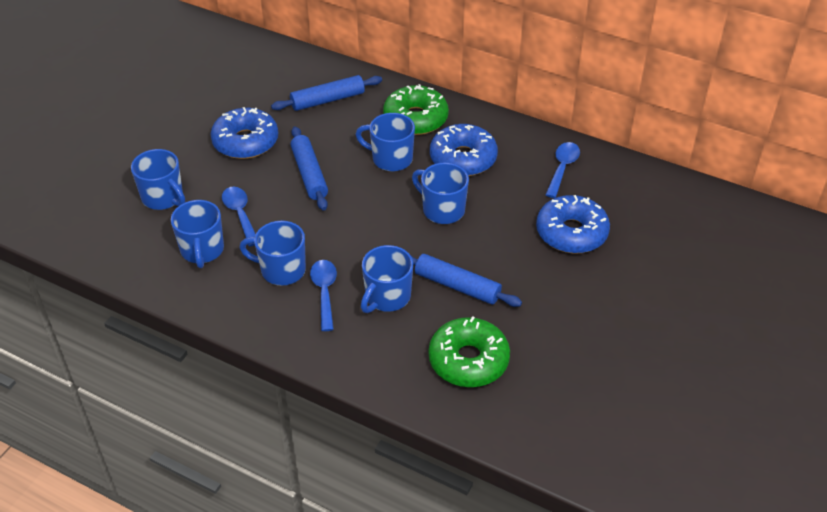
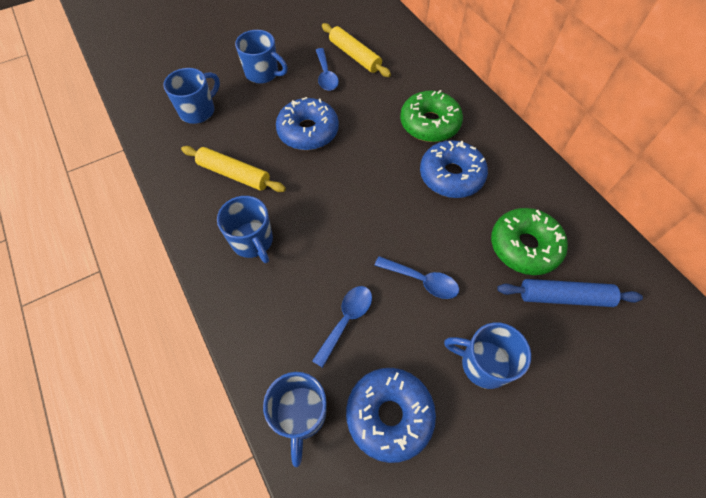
blue mug: 6 -> 5
blue rolling pin: 3 -> 1
yellow rolling pin: 0 -> 2

